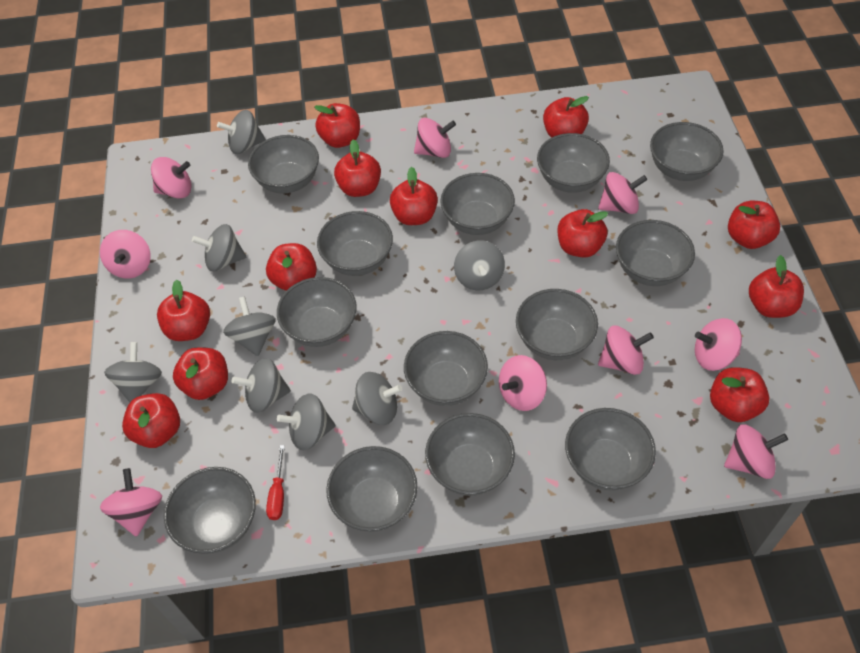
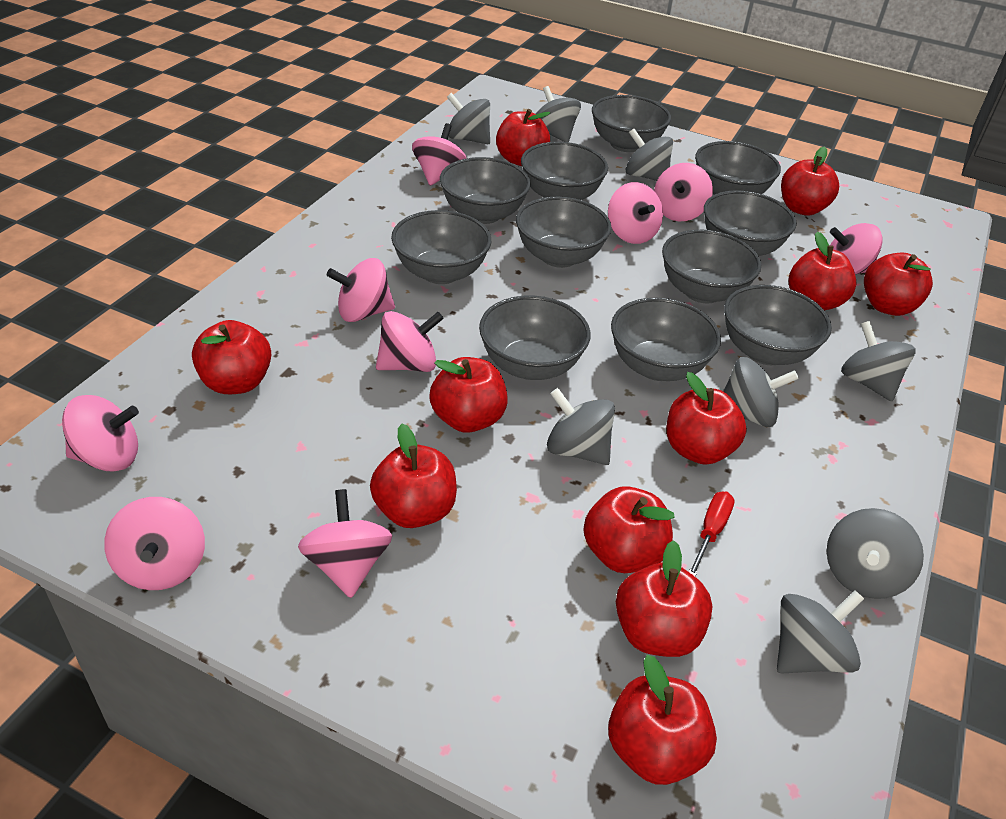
grey bowl: 13 -> 11
red apple: 12 -> 11

